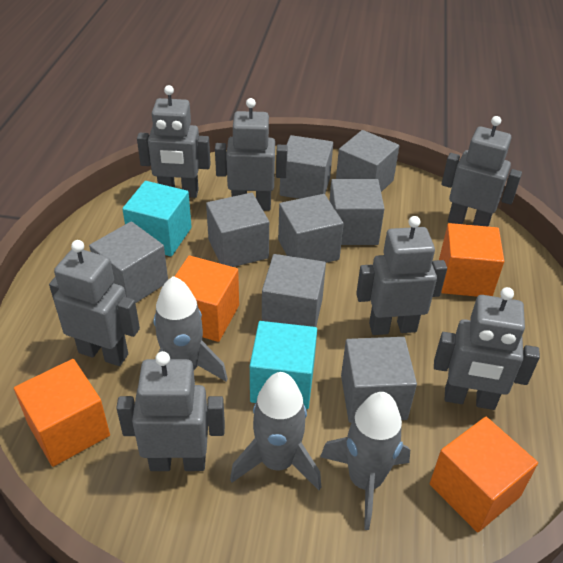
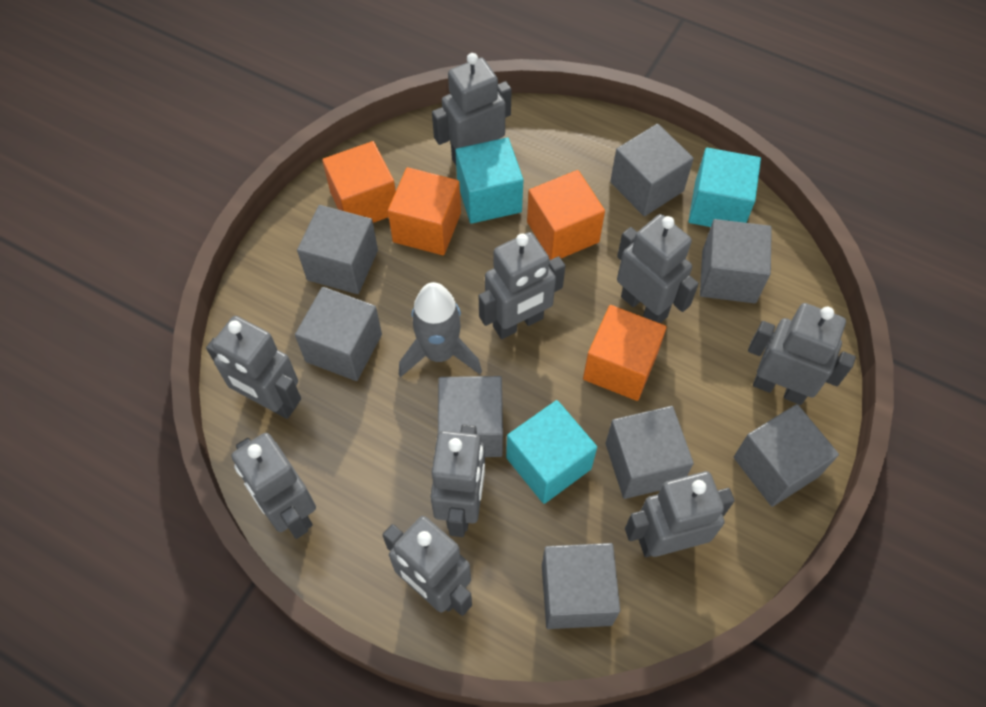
grey robot: 7 -> 9
grey rocket: 3 -> 1
turquoise cube: 2 -> 3

